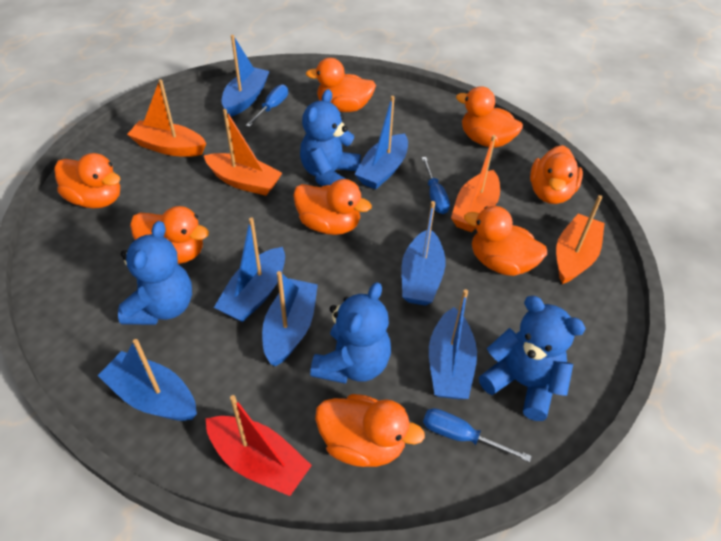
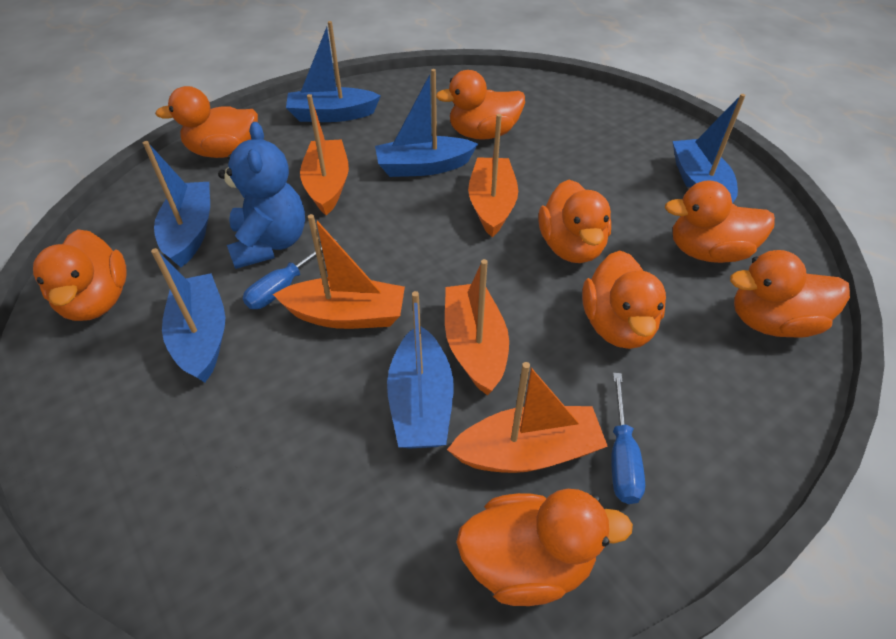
blue boat: 7 -> 6
blue screwdriver: 3 -> 2
blue teddy bear: 4 -> 1
orange boat: 4 -> 5
red boat: 1 -> 0

